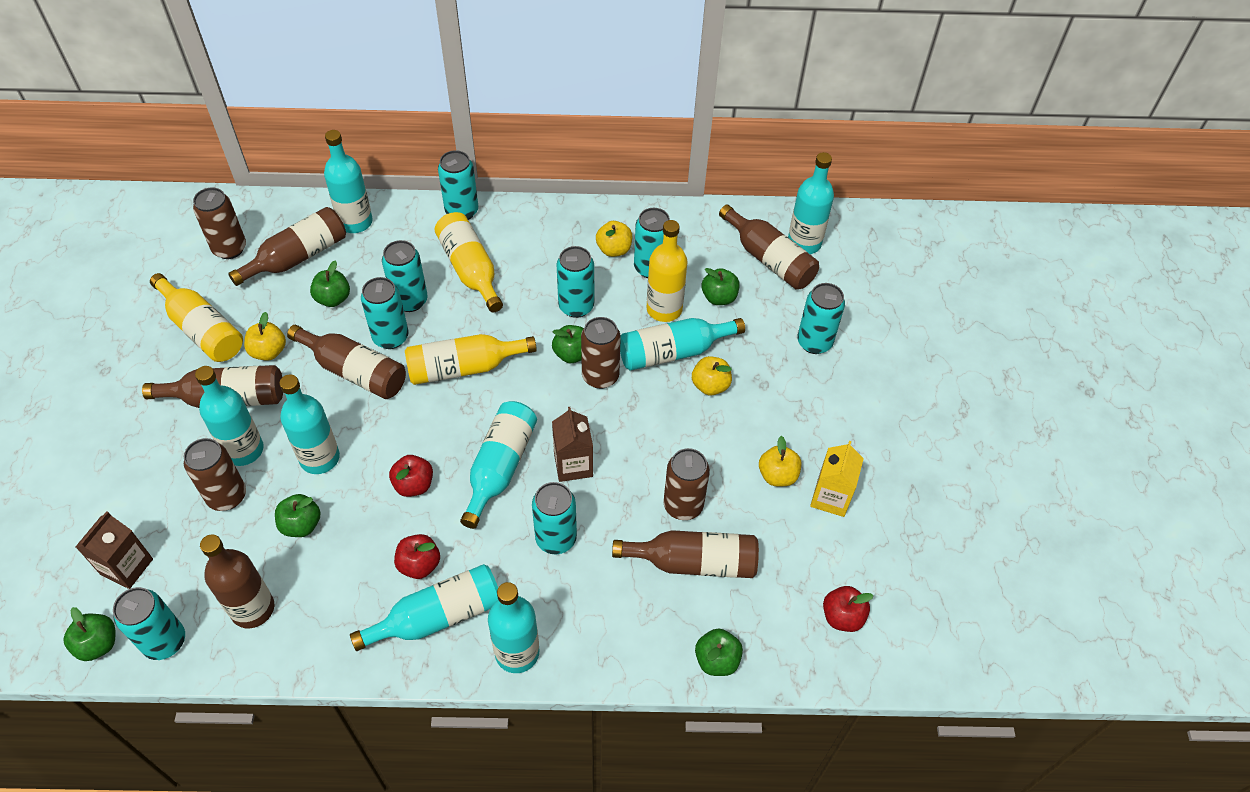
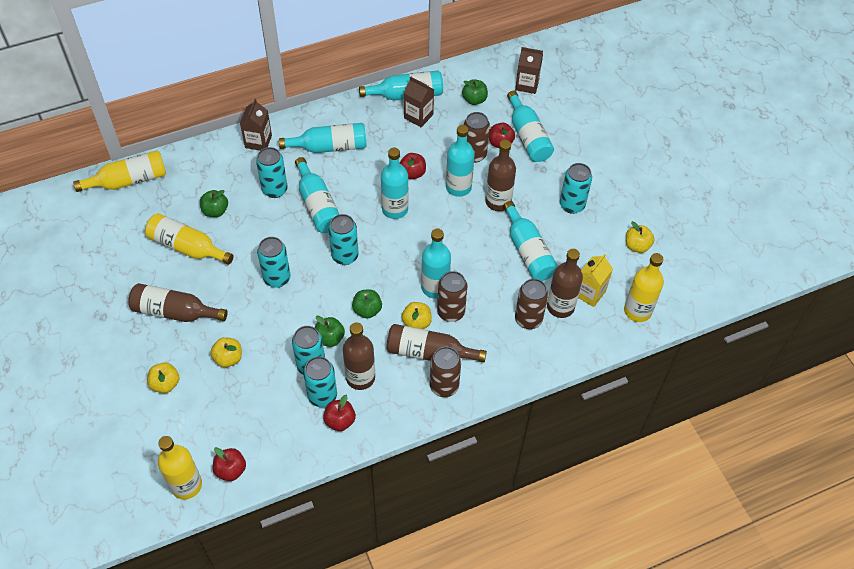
brown bottle: 6 -> 5
brown carton: 2 -> 3
green apple: 6 -> 4
red apple: 3 -> 4
turquoise can: 8 -> 6

